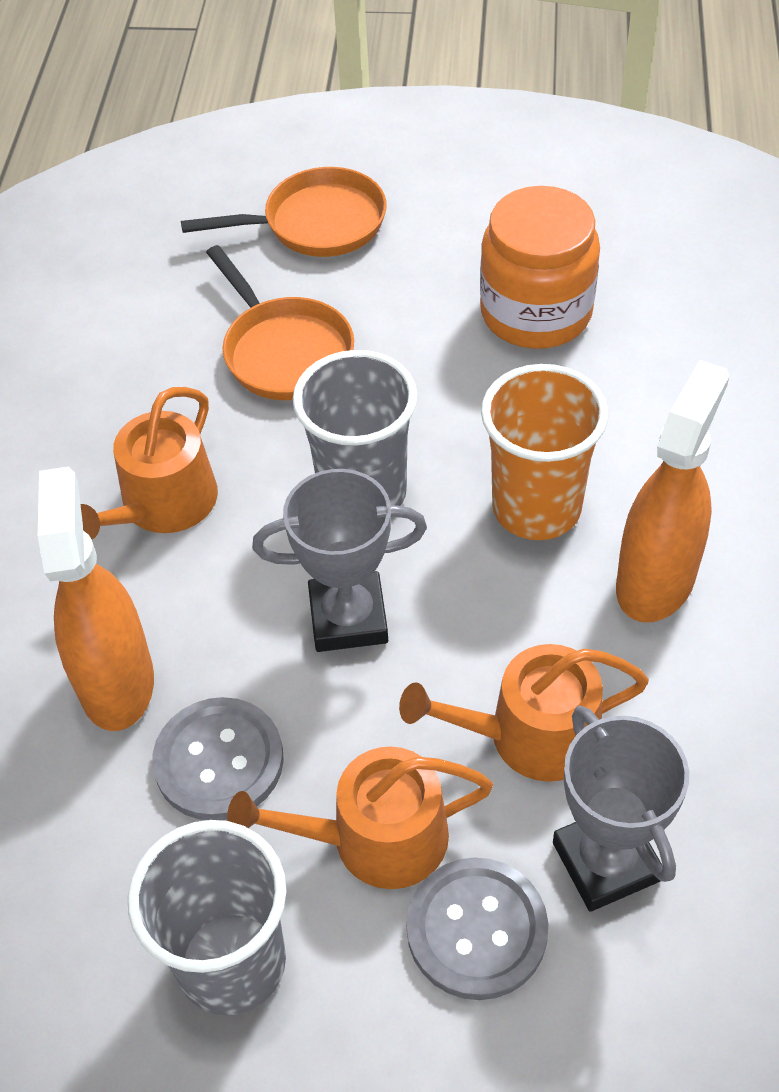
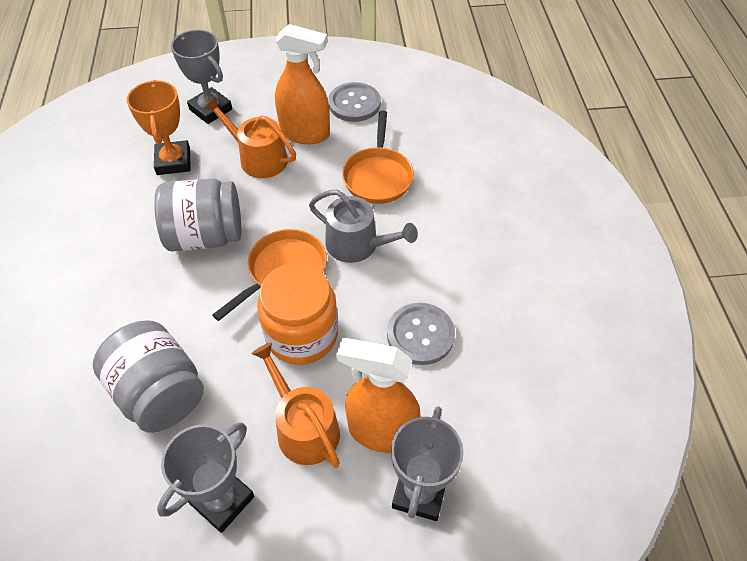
grey cup: 2 -> 0
grey jar: 0 -> 2
grey trophy: 2 -> 3
grey watering can: 0 -> 1
orange cup: 1 -> 0
orange trophy: 0 -> 1
orange watering can: 3 -> 2

